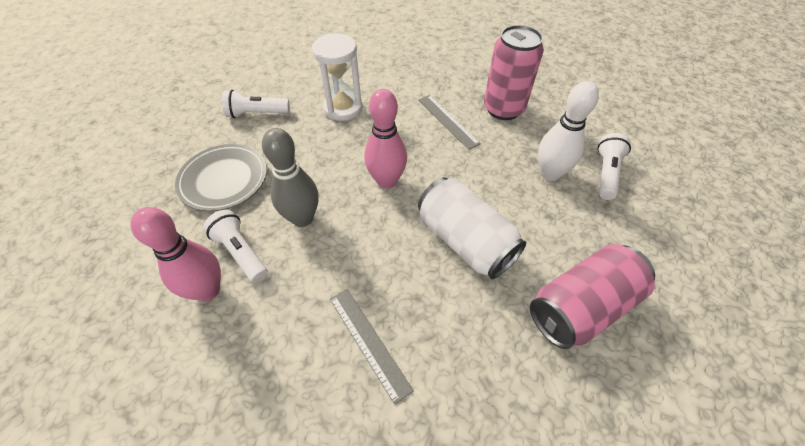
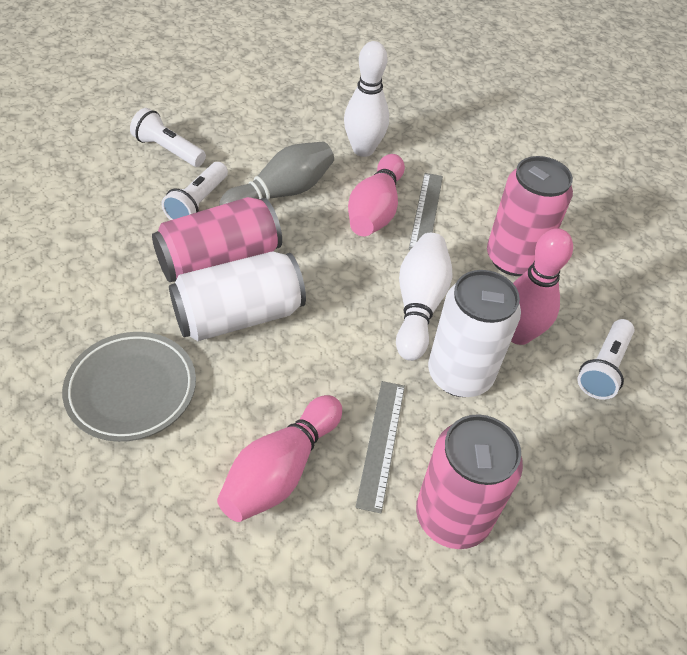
pink bowling pin: 2 -> 3
pink can: 2 -> 3
white bowling pin: 1 -> 2
white can: 1 -> 2
white hourglass: 1 -> 0

